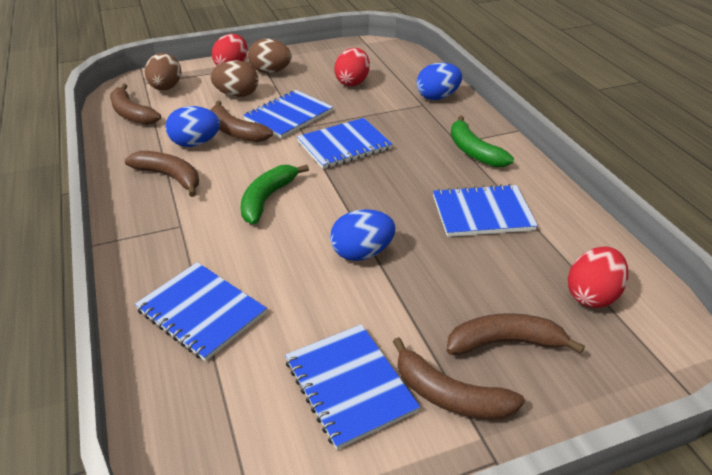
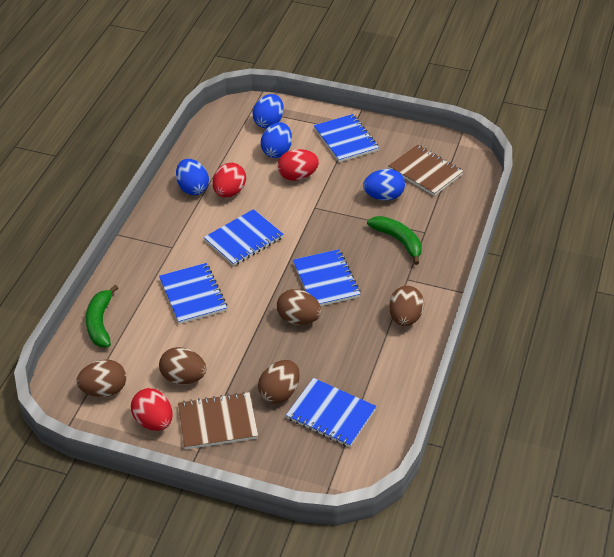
blue egg: 3 -> 4
brown banana: 5 -> 0
brown egg: 3 -> 5
brown notebook: 0 -> 2

